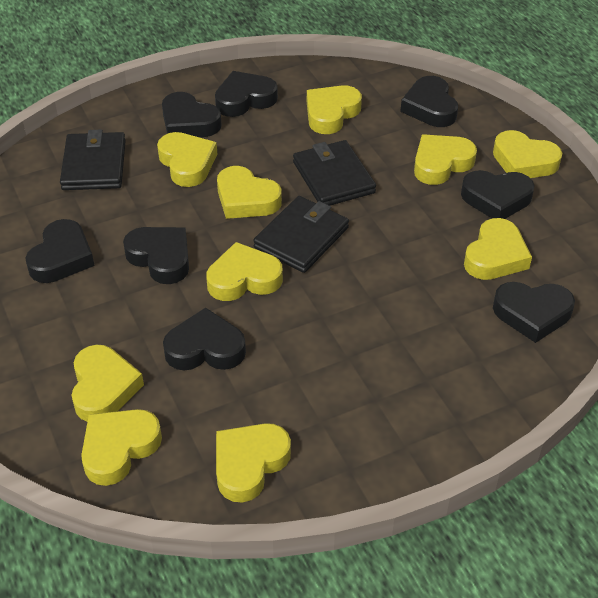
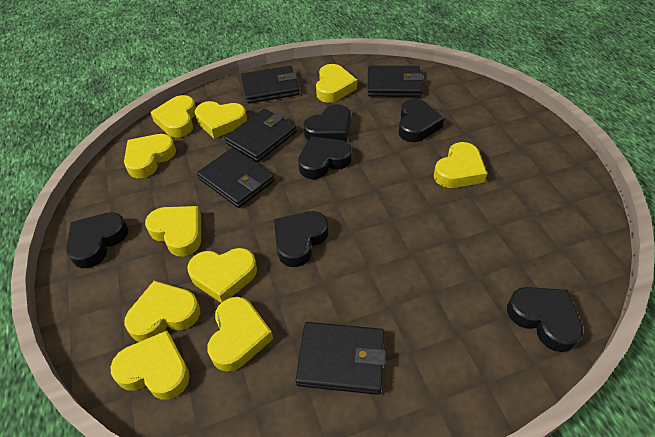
black heart: 8 -> 6
black wallet: 3 -> 5

